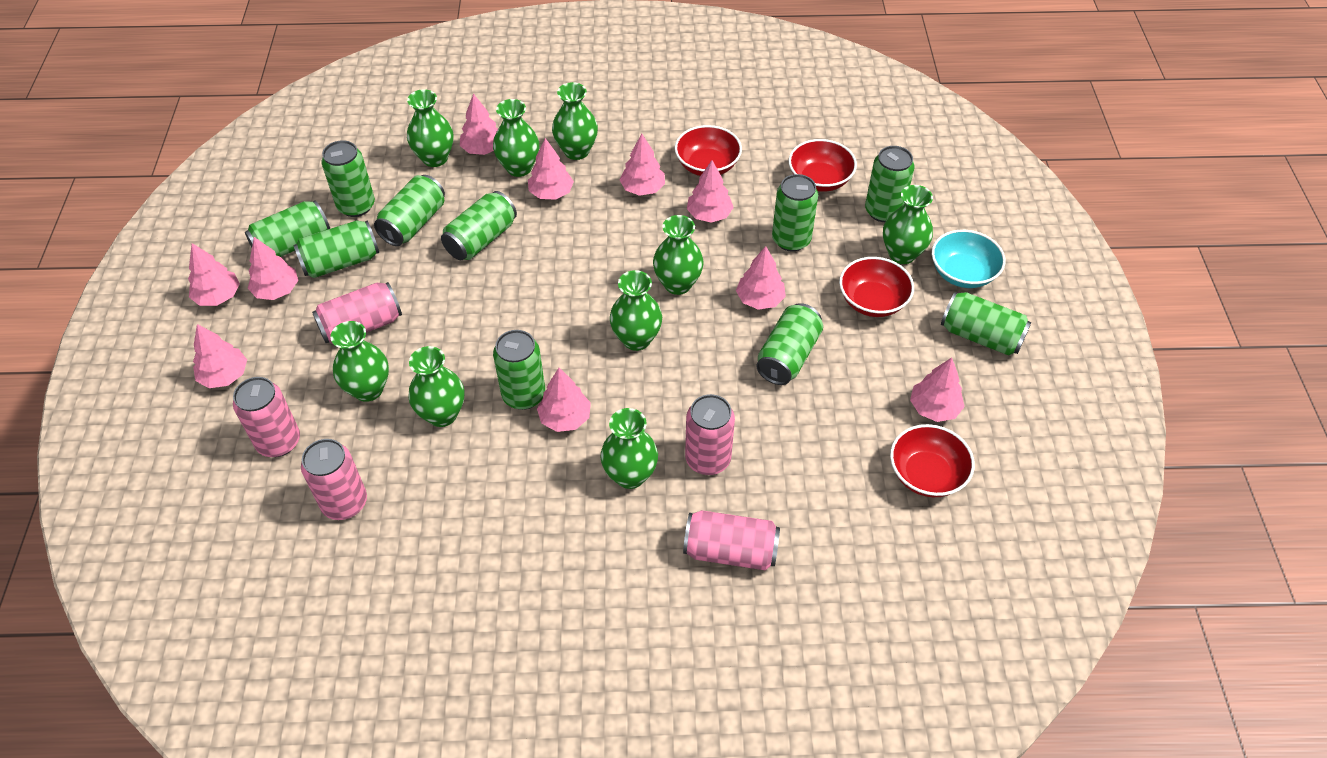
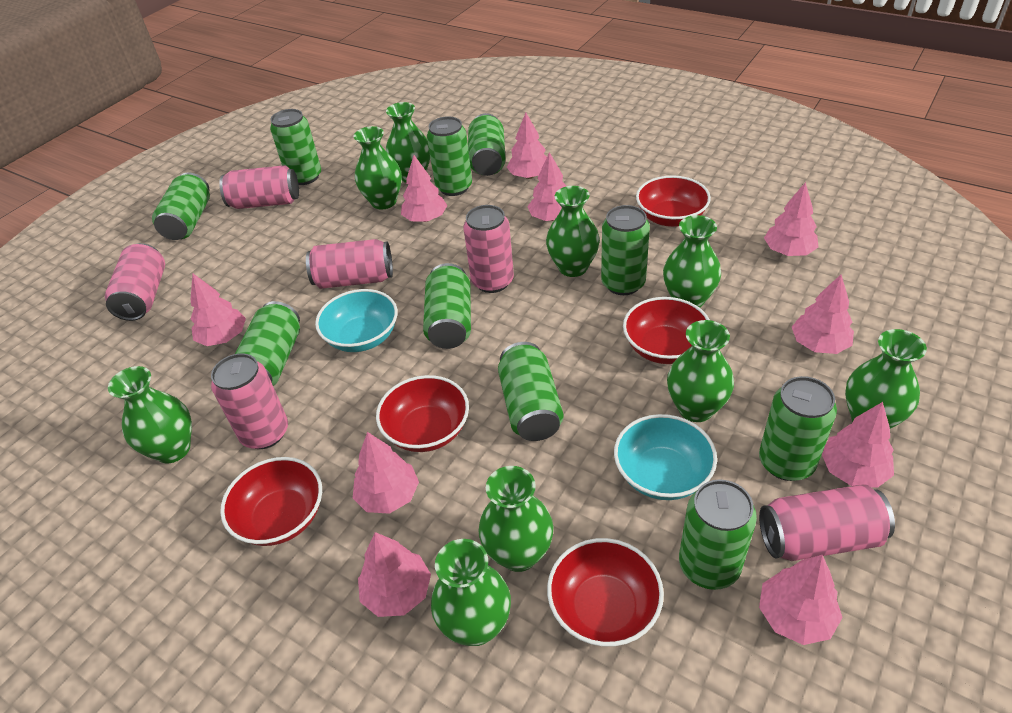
pink can: 5 -> 6
red bowl: 4 -> 5
turquoise bowl: 1 -> 2

